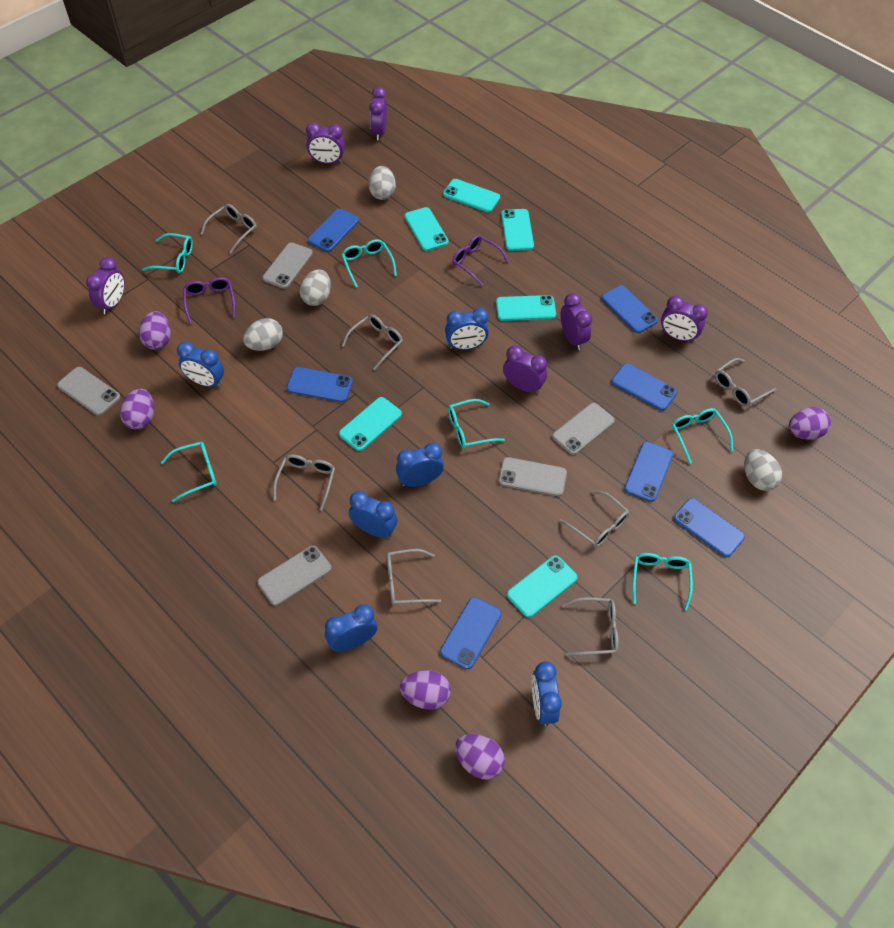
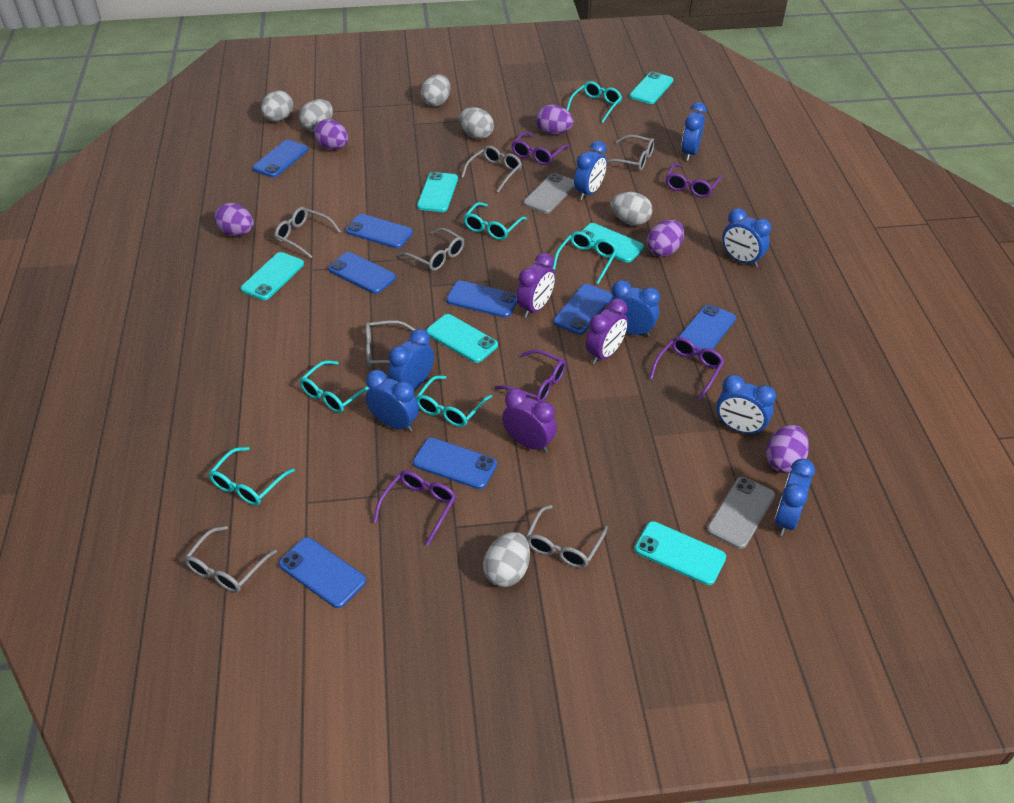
blue clock: 6 -> 8
blue phone: 7 -> 8
grey egg: 4 -> 6
grey phone: 5 -> 2
purple clock: 6 -> 3
purple glasses: 2 -> 5

